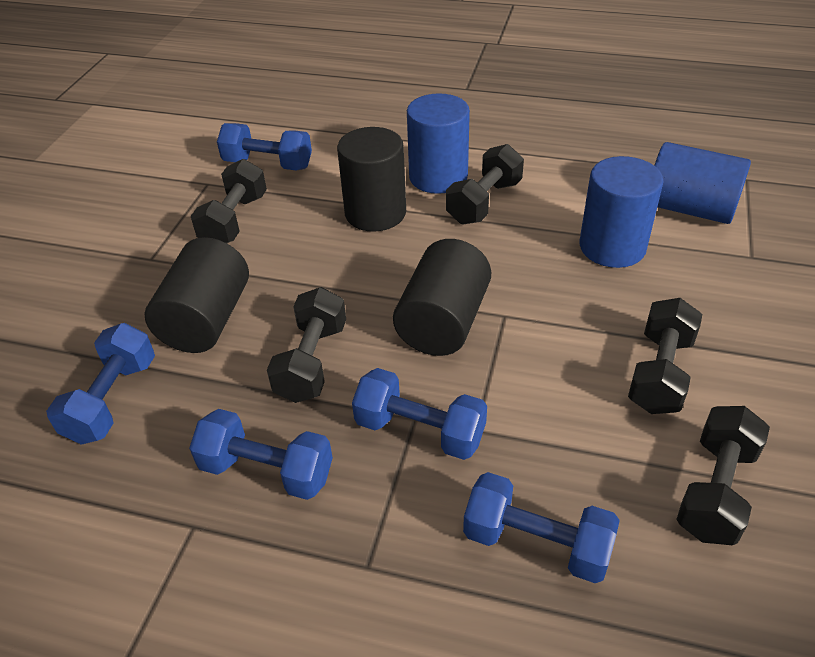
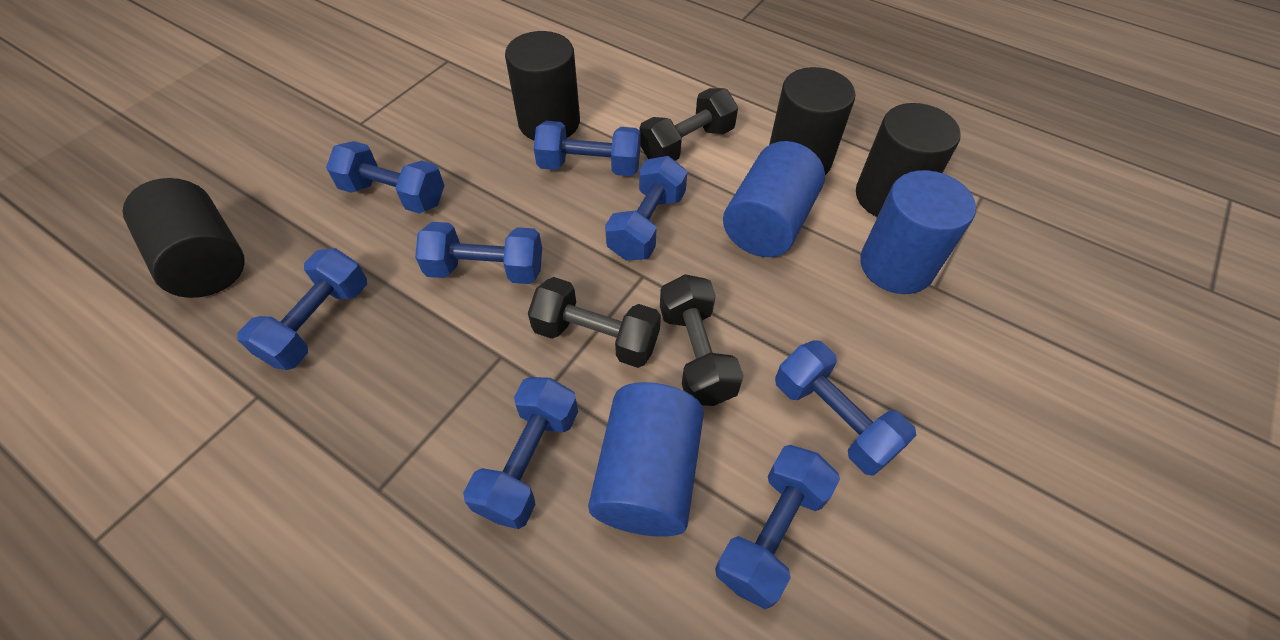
black cylinder: 3 -> 4
black dumbbell: 5 -> 3
blue dumbbell: 5 -> 8

